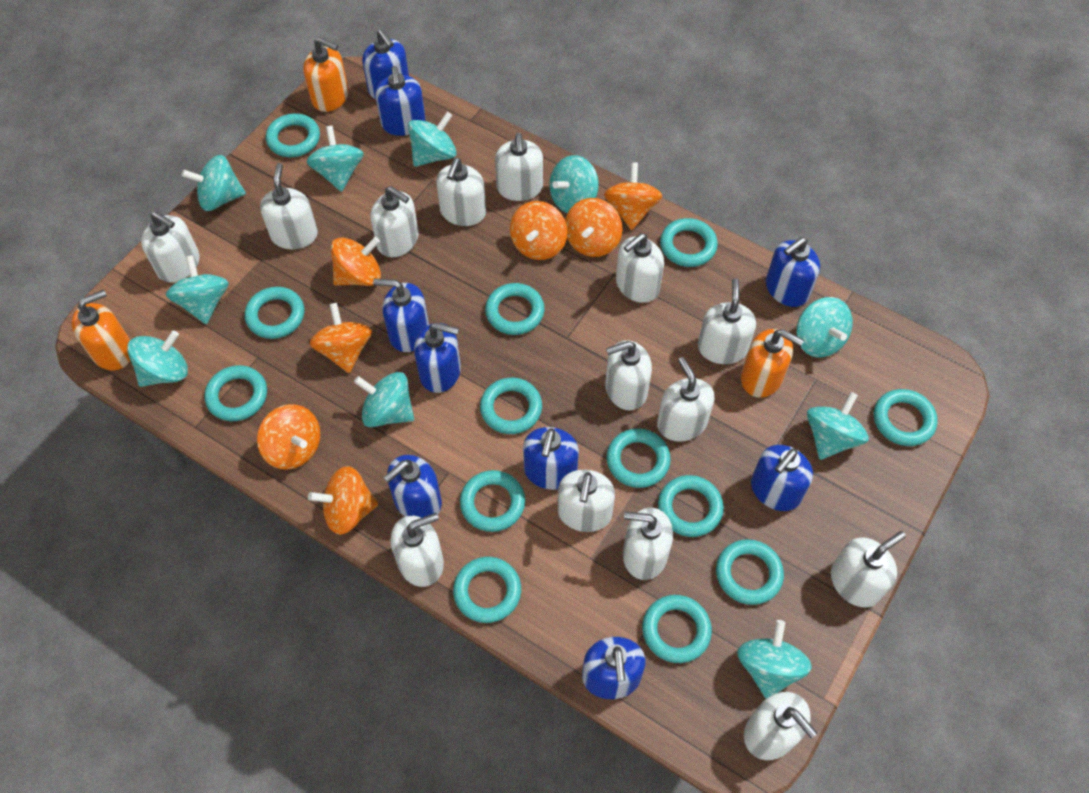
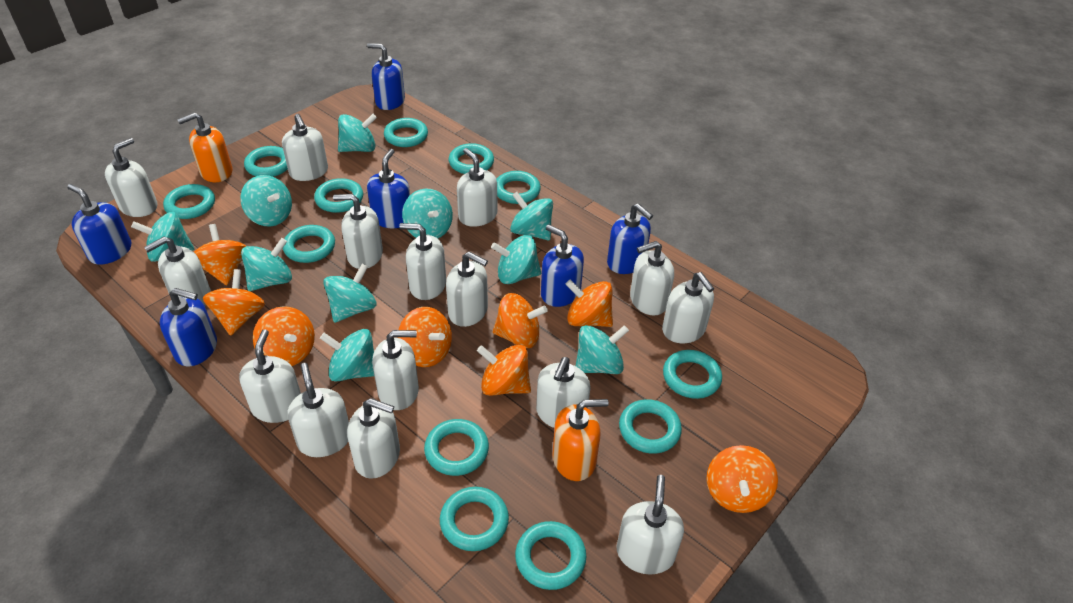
blue soap dispenser: 9 -> 6
orange soap dispenser: 3 -> 2
orange spinning top: 7 -> 8
turquoise ring: 13 -> 12
white soap dispenser: 14 -> 15

